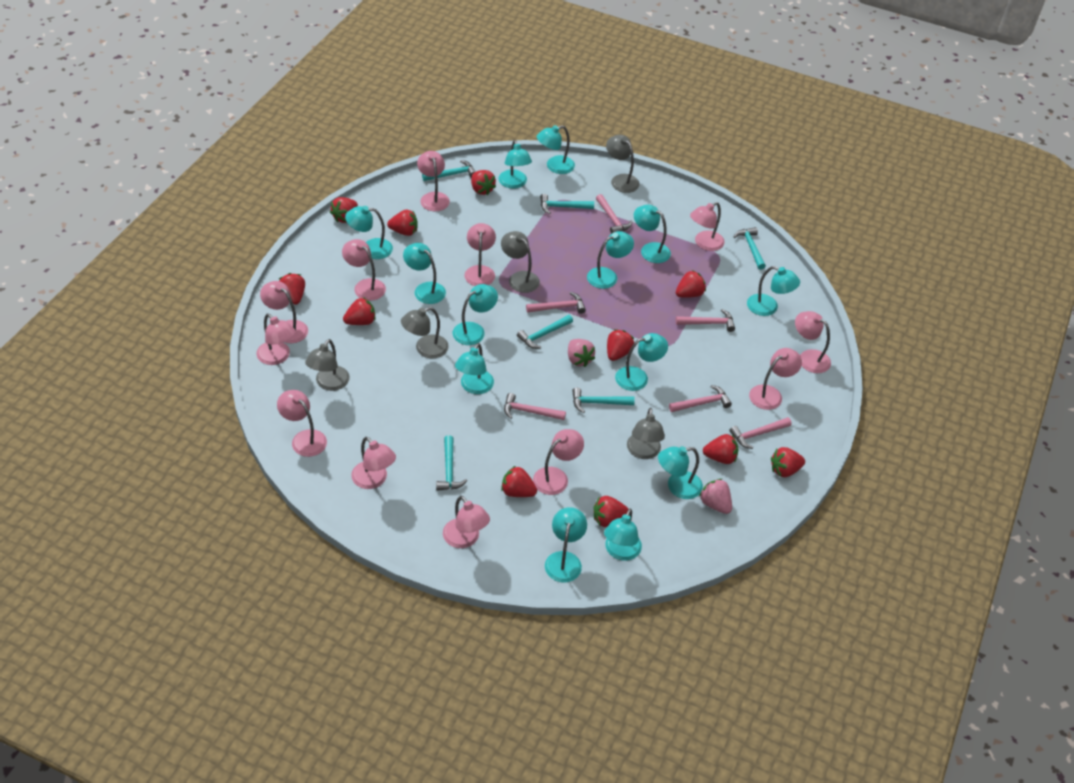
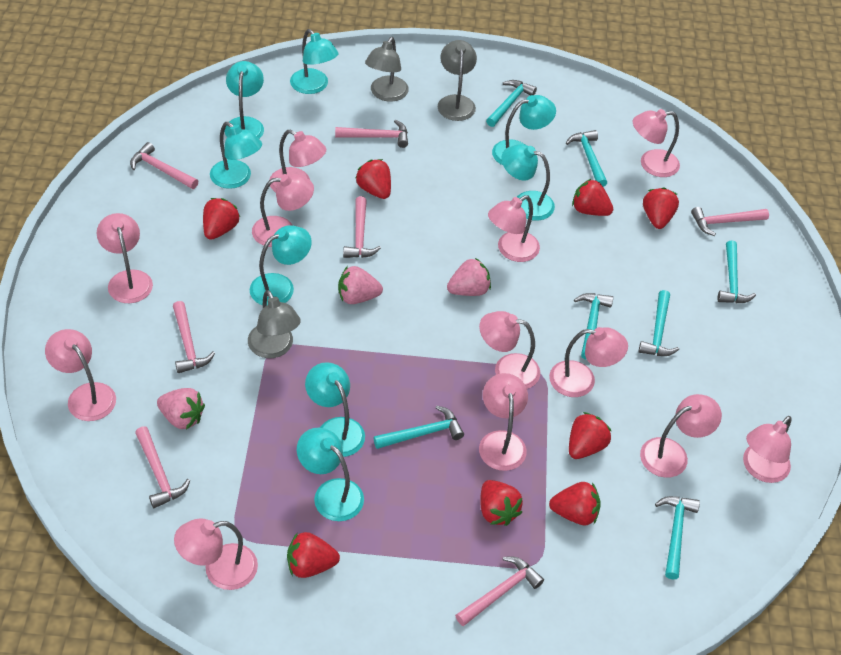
grey lamp: 5 -> 3
pink hammer: 6 -> 7
pink strawberry: 2 -> 3
red strawberry: 11 -> 8
turquoise hammer: 6 -> 7
turquoise lamp: 13 -> 8

